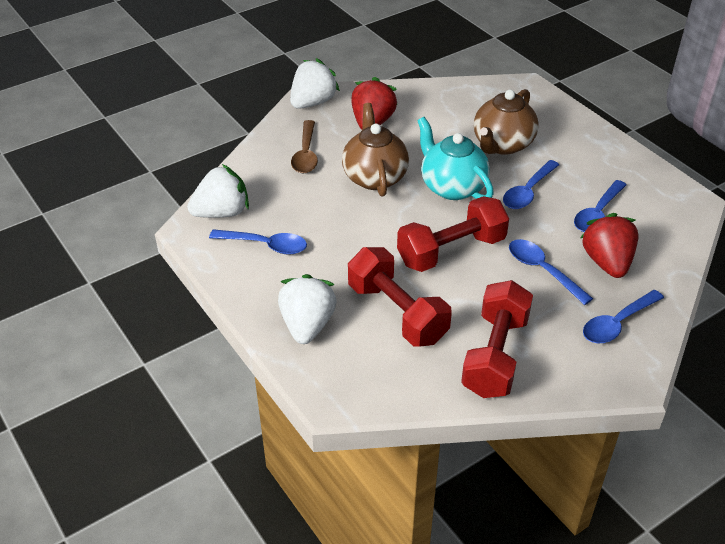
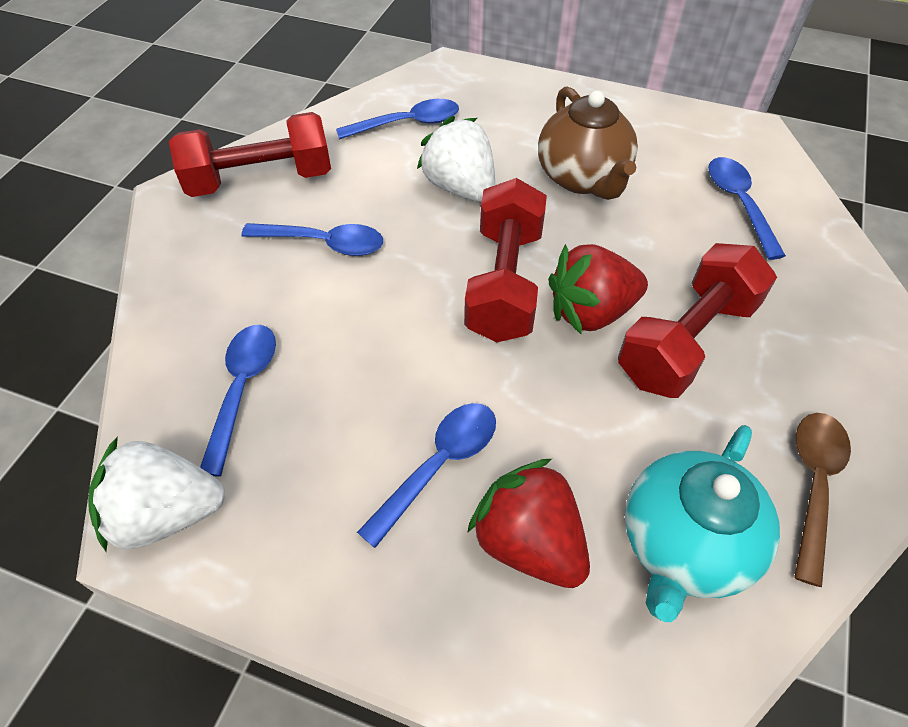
brown teapot: 2 -> 1
white strawberry: 3 -> 2

